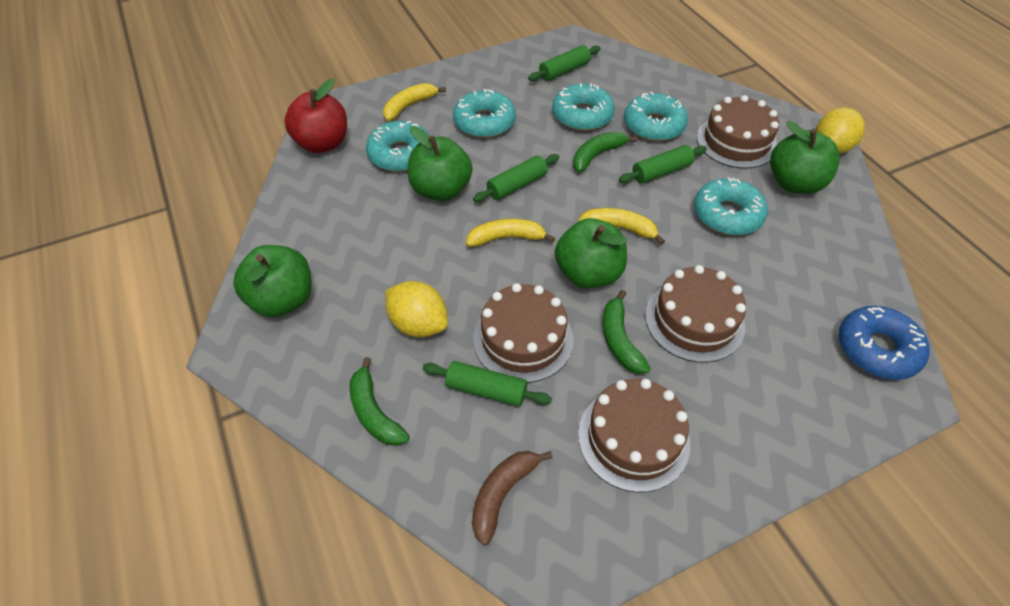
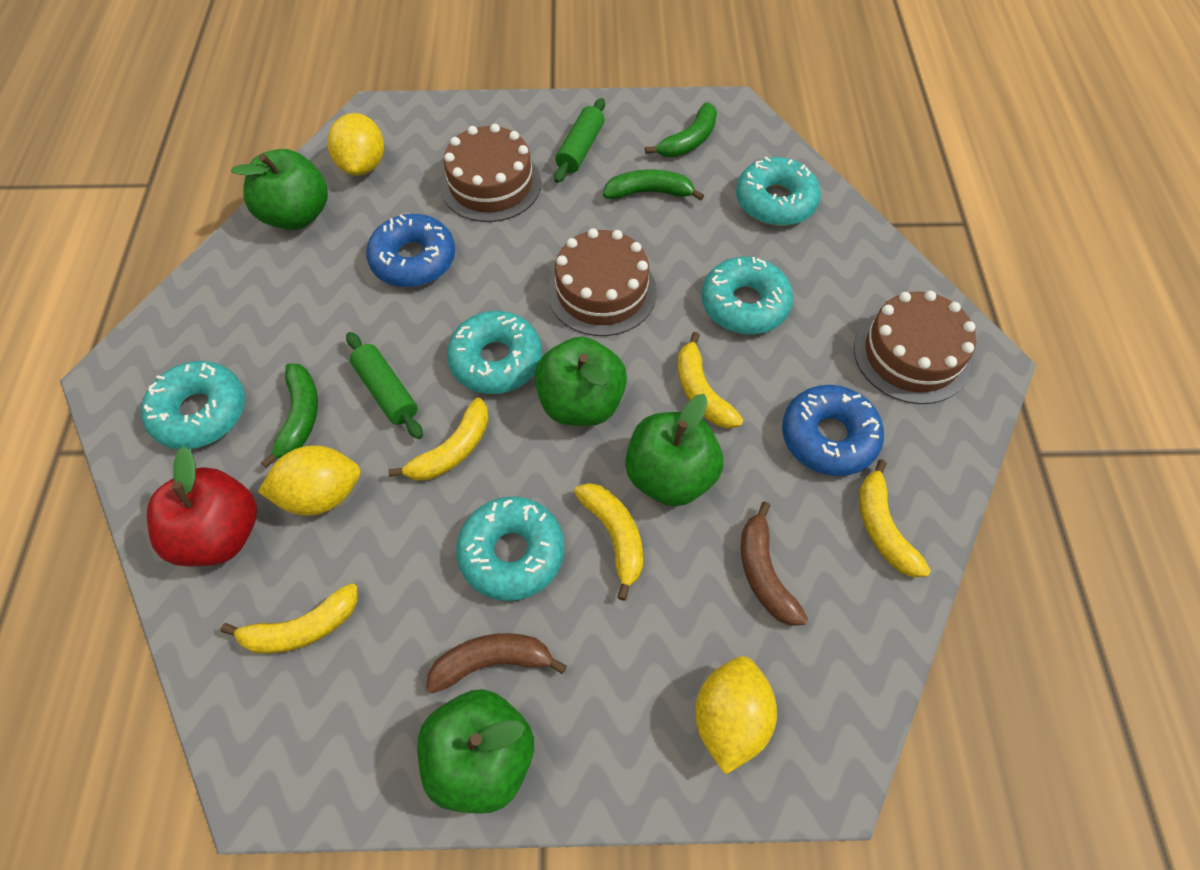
blue donut: 1 -> 2
brown banana: 1 -> 2
brown cake: 4 -> 3
green rolling pin: 4 -> 2
yellow banana: 3 -> 5
yellow lemon: 2 -> 3

